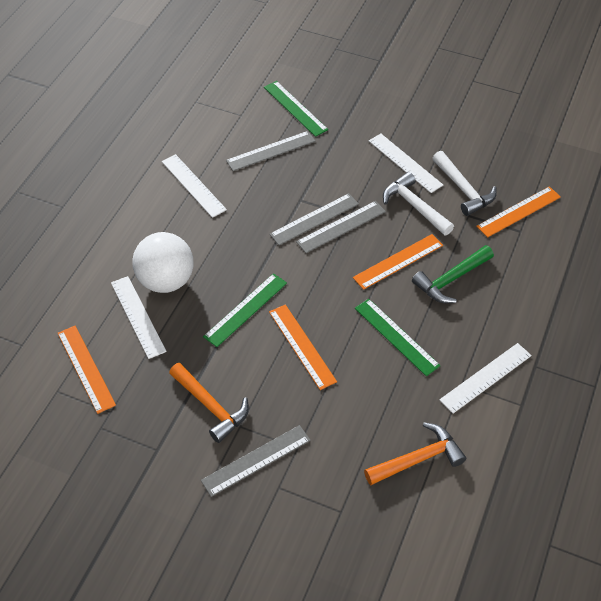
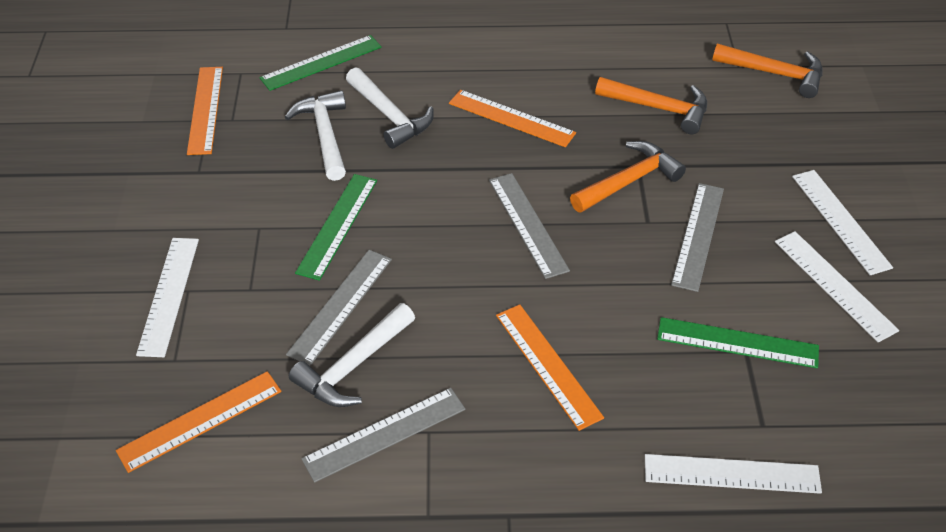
green hammer: 1 -> 0
orange hammer: 2 -> 3
white ball: 1 -> 0
white hammer: 2 -> 3

